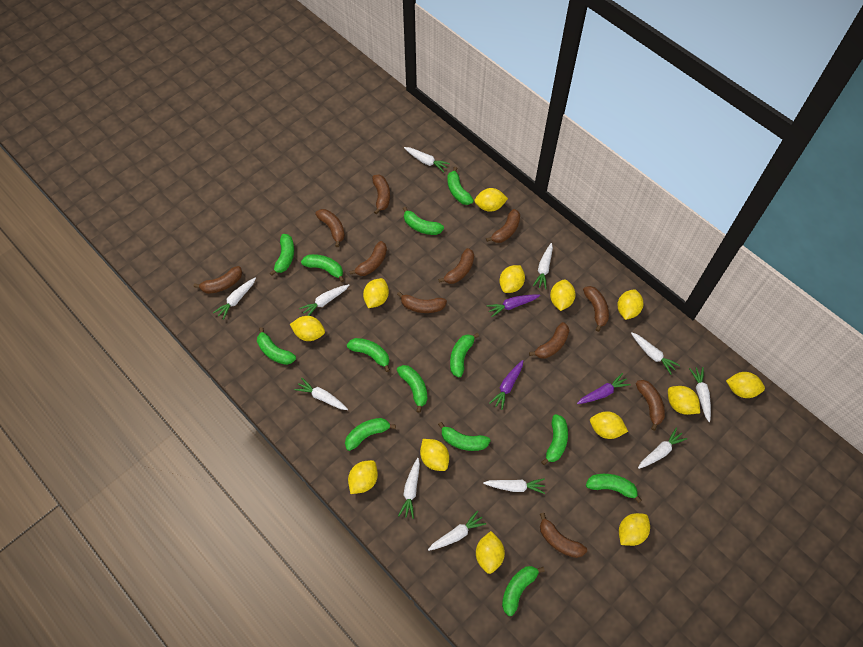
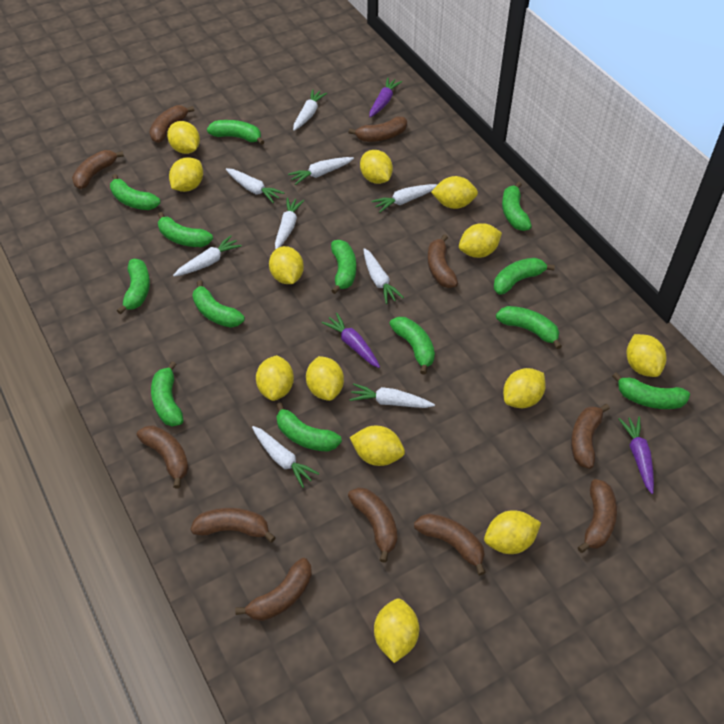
white carrot: 11 -> 9

